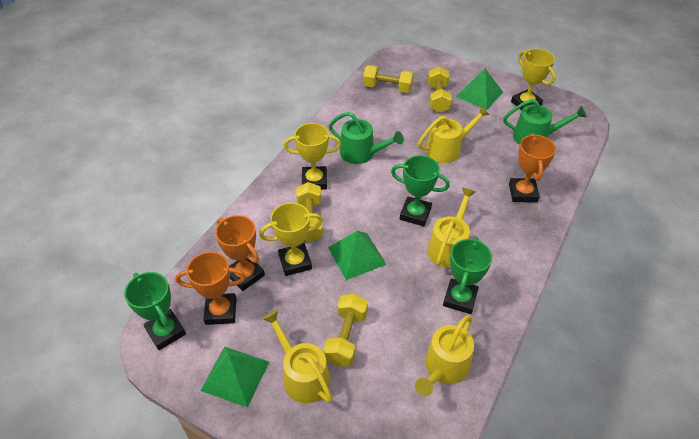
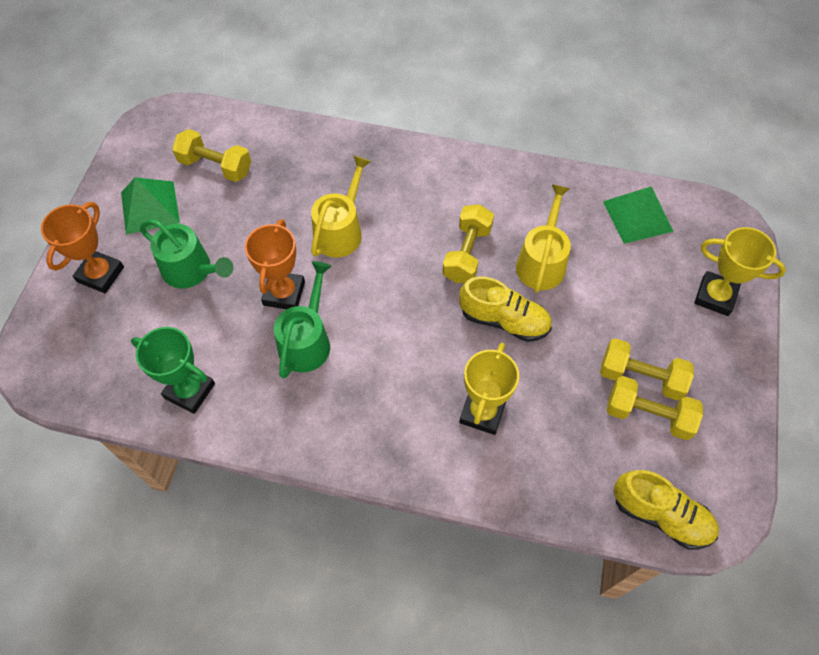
green pyramid: 3 -> 2
green trophy: 3 -> 1
orange trophy: 3 -> 2
yellow shoe: 0 -> 2
yellow trophy: 3 -> 2
yellow watering can: 4 -> 2

